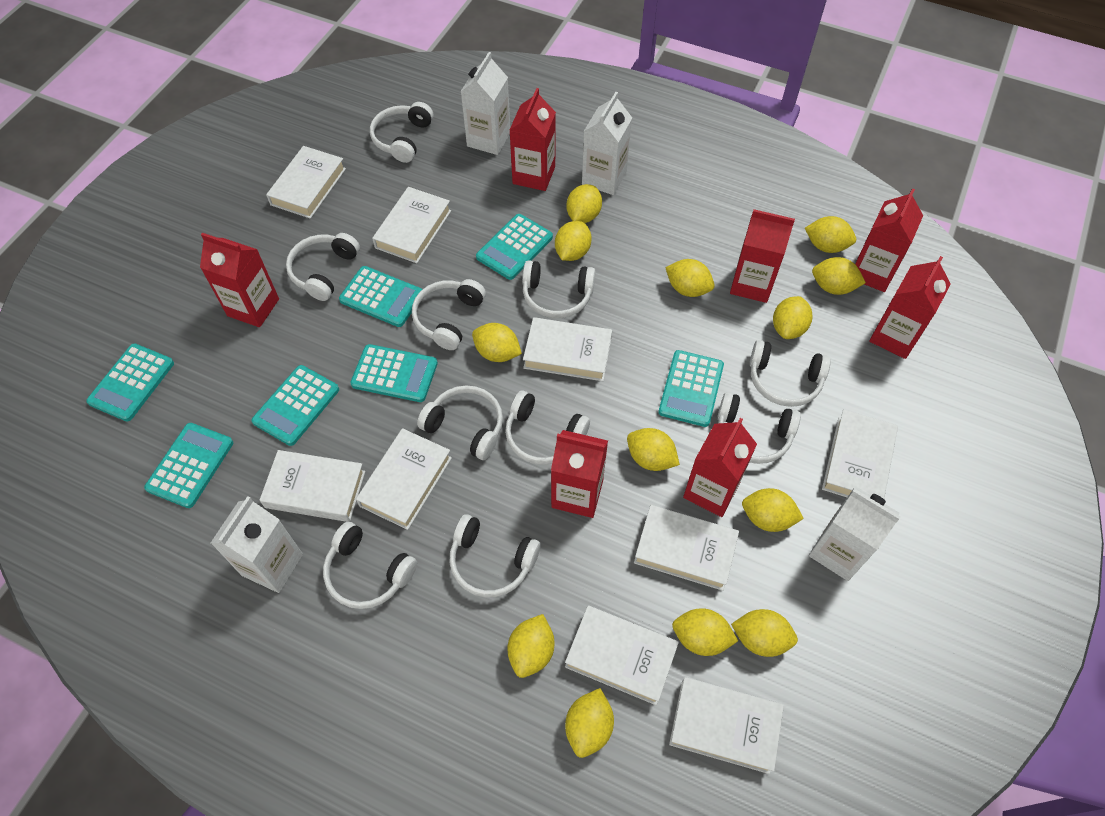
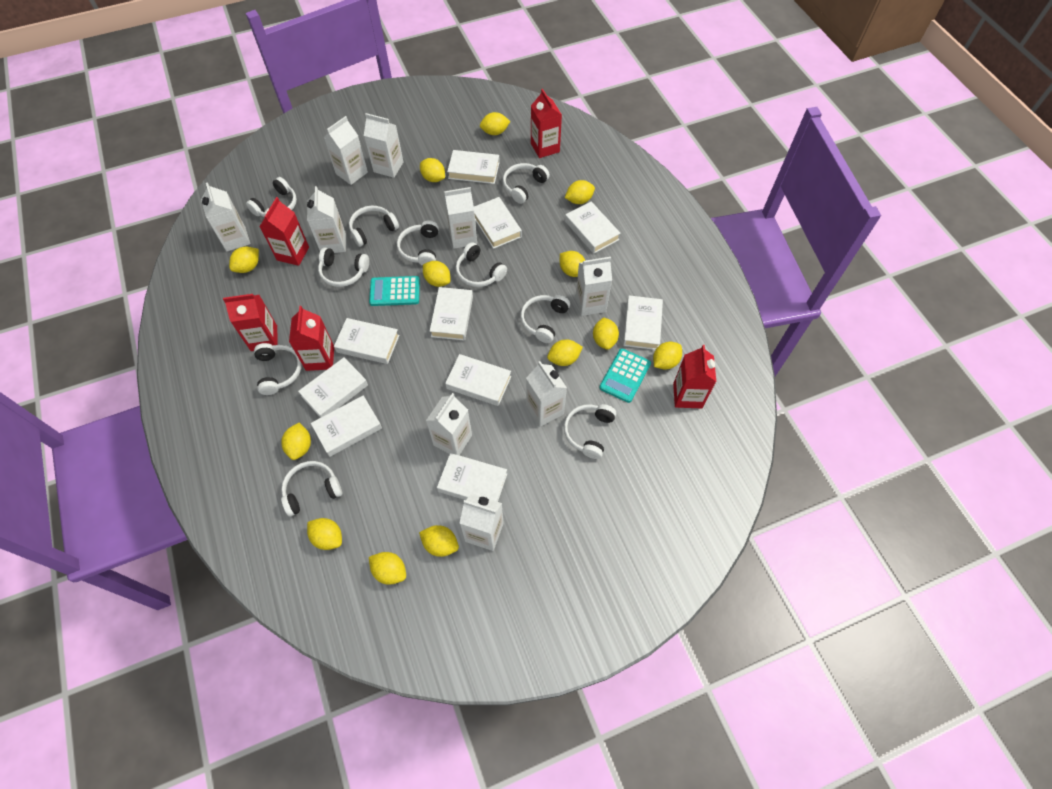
red carton: 7 -> 5
turquoise calculator: 7 -> 2
white book: 9 -> 10
white carton: 4 -> 9

